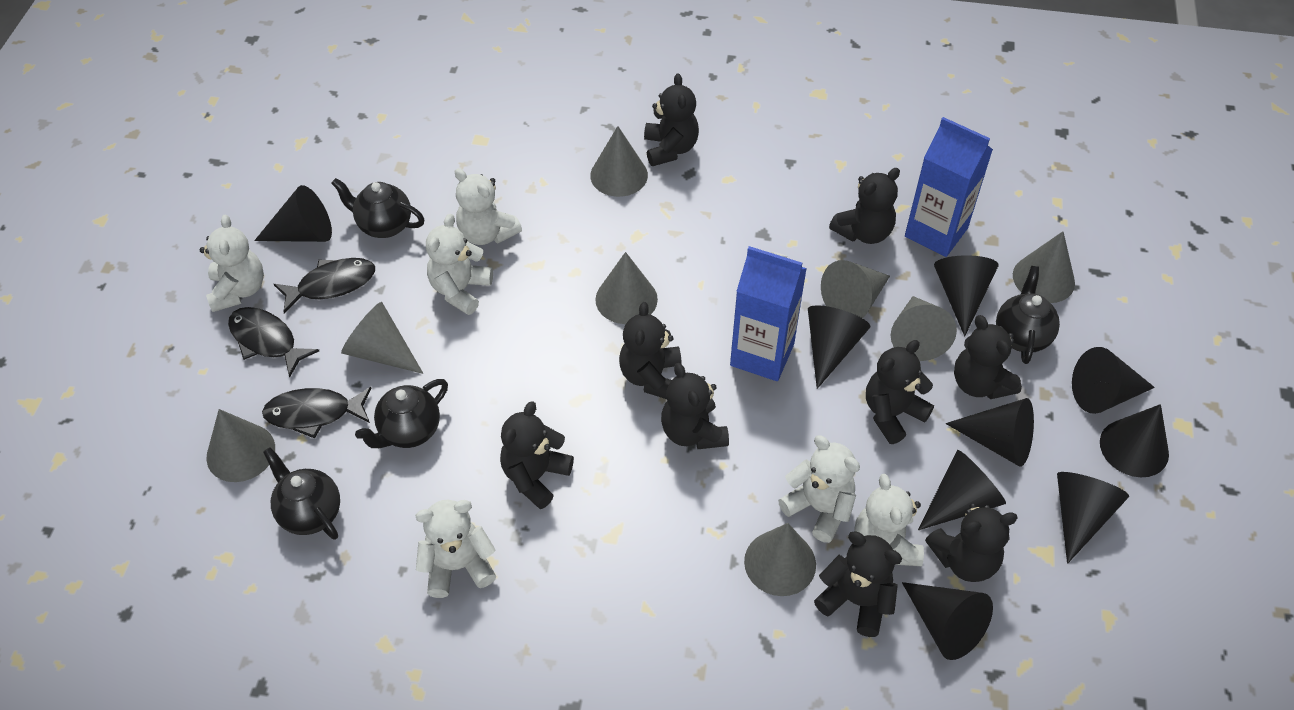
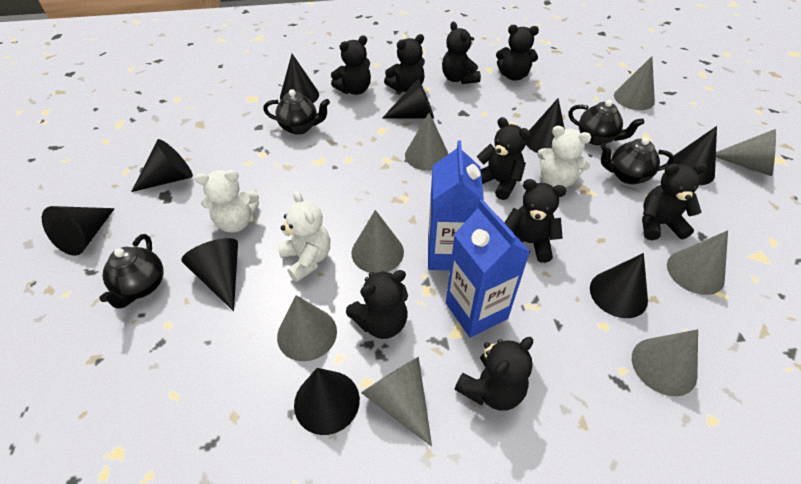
black fish: 3 -> 0
white teddy bear: 6 -> 3

